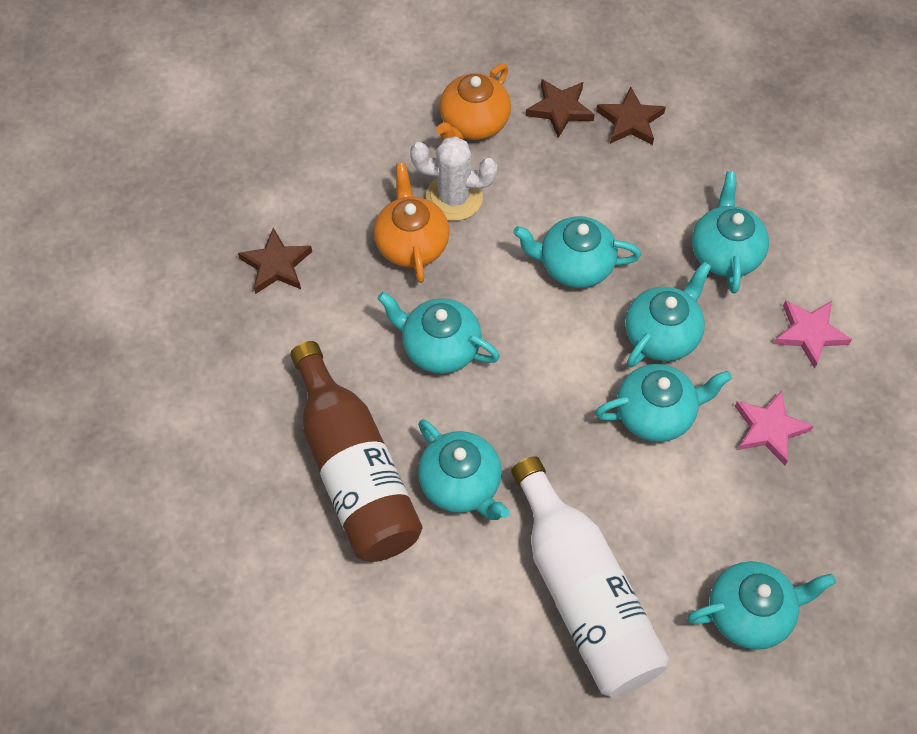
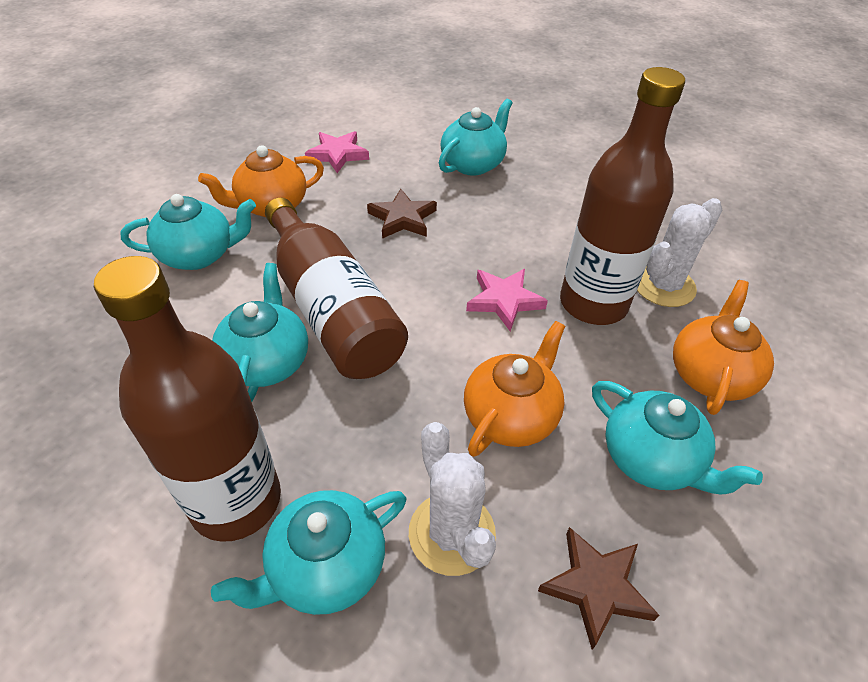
brown bottle: 1 -> 3
brown star: 3 -> 2
orange teapot: 2 -> 3
turquoise teapot: 7 -> 5
white bottle: 1 -> 0
white cactus: 1 -> 2

